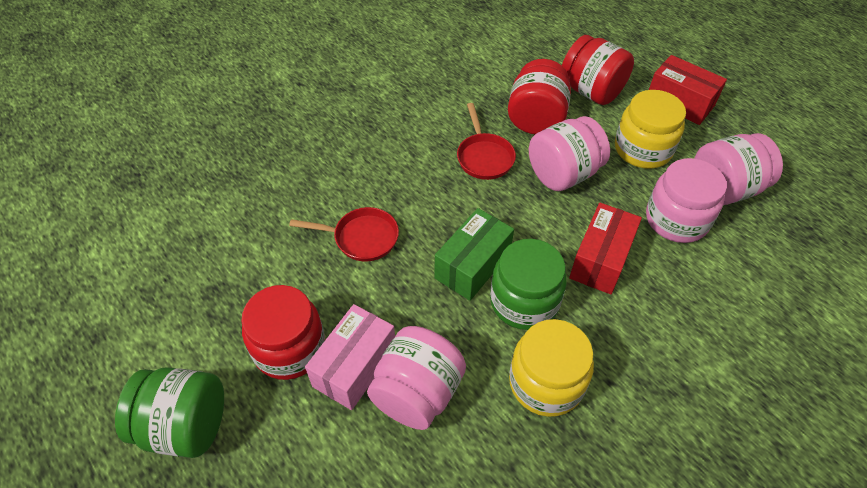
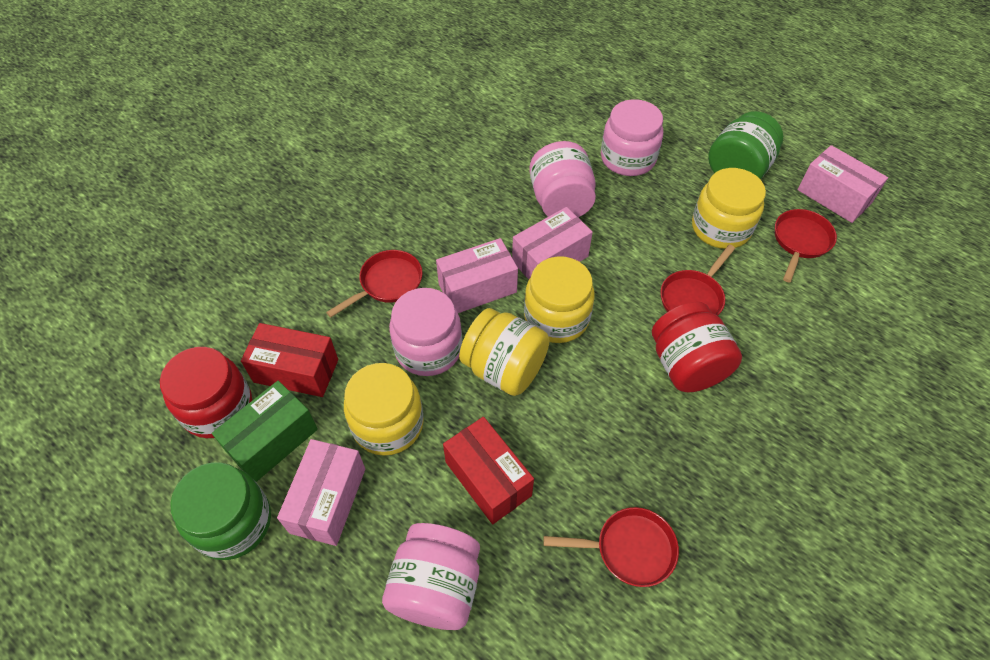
pink box: 1 -> 4
red jar: 3 -> 2
red pan: 2 -> 4
yellow jar: 2 -> 4

